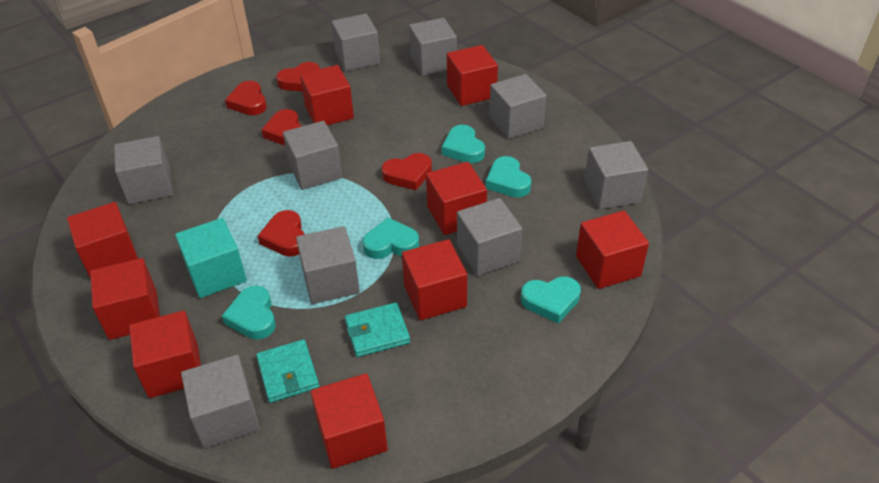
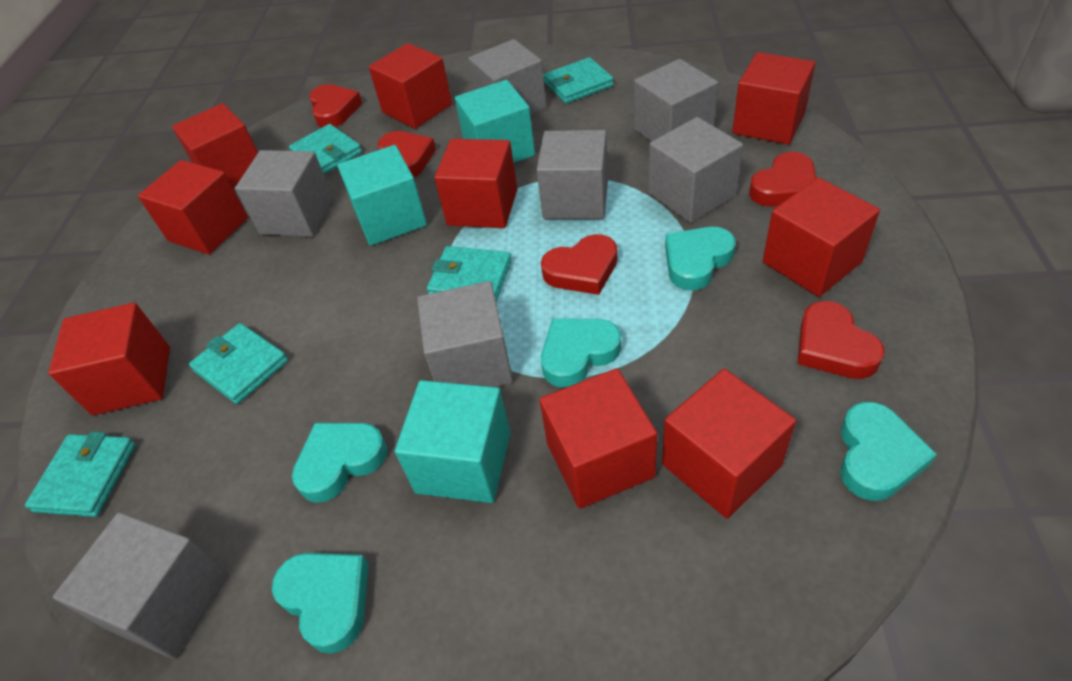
grey cube: 9 -> 7
turquoise cube: 1 -> 3
turquoise wallet: 2 -> 5

